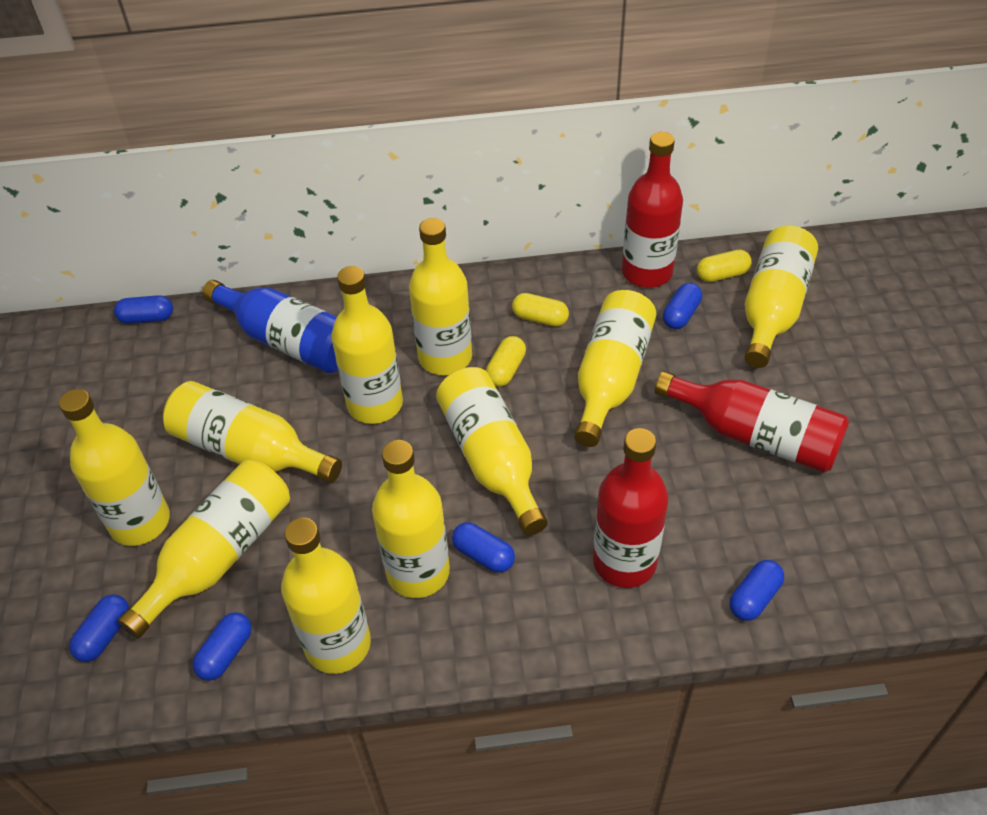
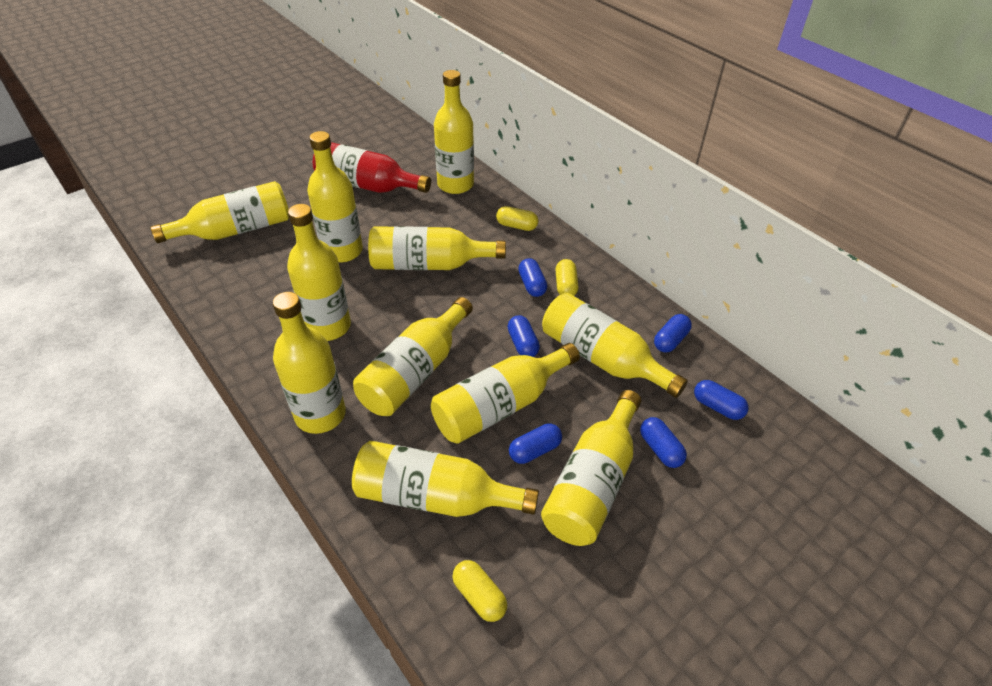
blue bottle: 1 -> 0
red bottle: 3 -> 1
yellow bottle: 10 -> 11

